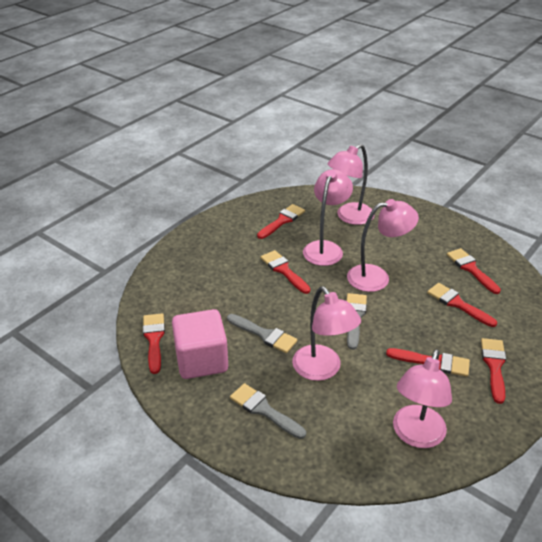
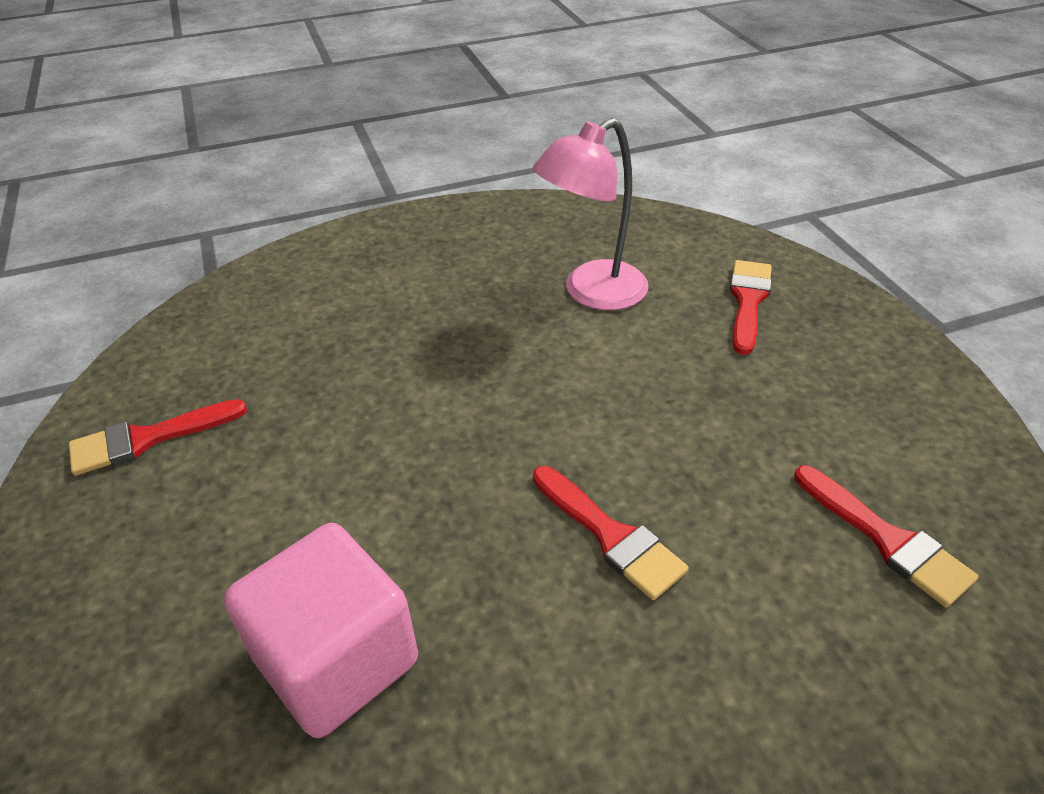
grey brush: 3 -> 0
pink lamp: 5 -> 1
red brush: 7 -> 4

